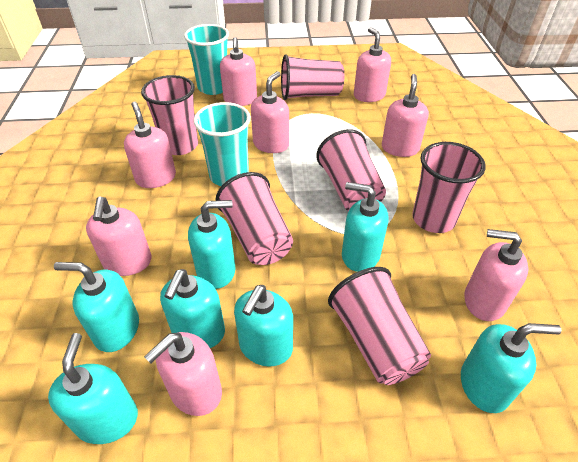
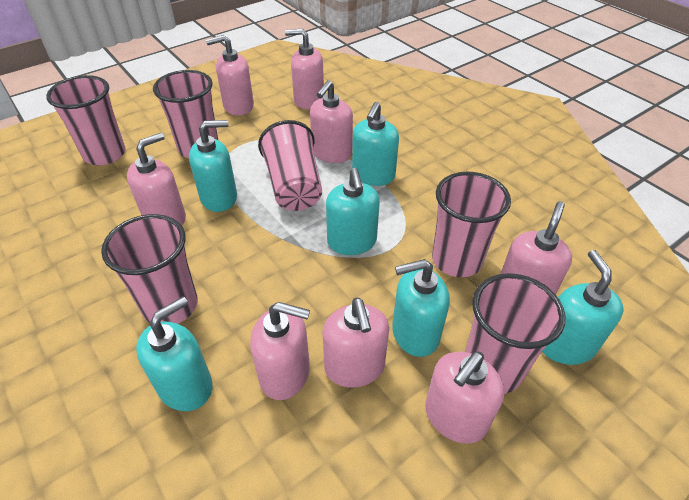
turquoise cup: 2 -> 0
turquoise soap dispenser: 7 -> 6

